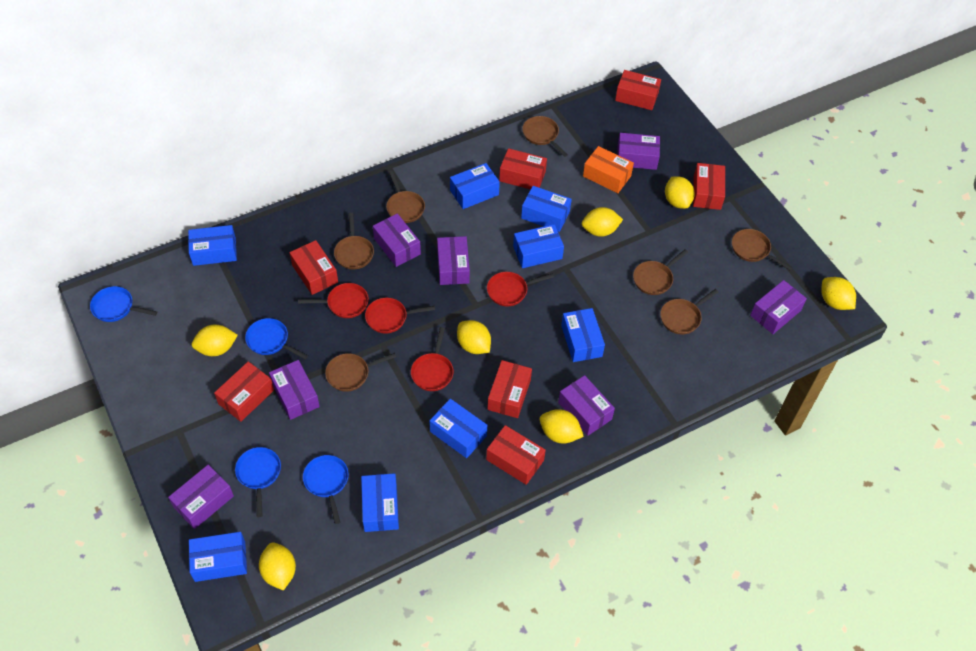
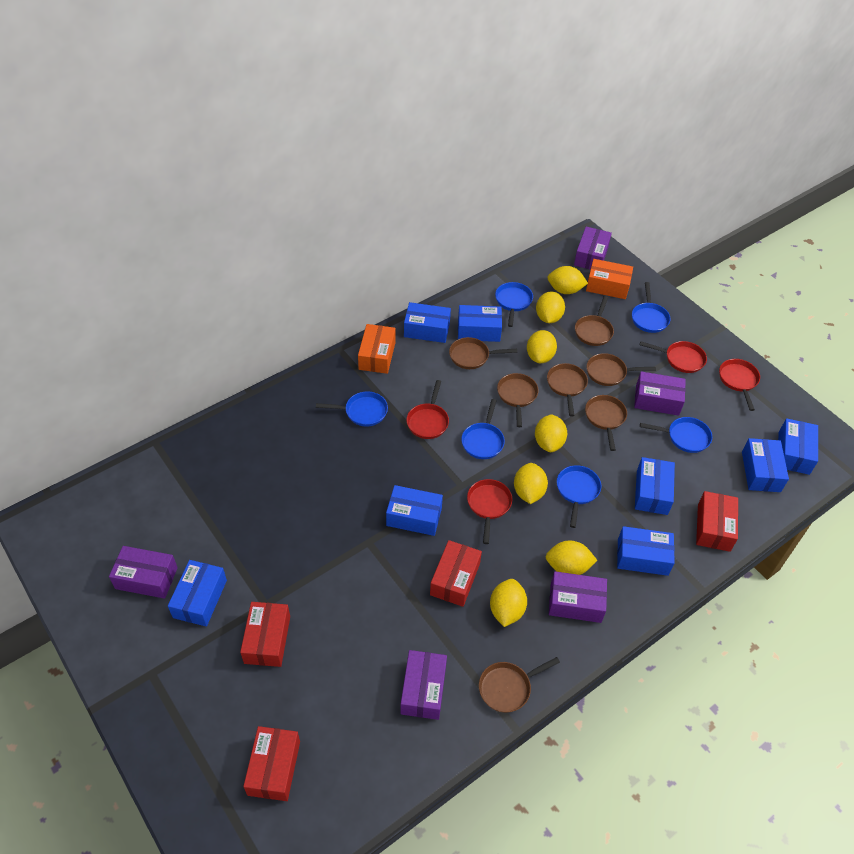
blue pan: 4 -> 6
orange box: 1 -> 2
purple box: 7 -> 5
red box: 7 -> 4

